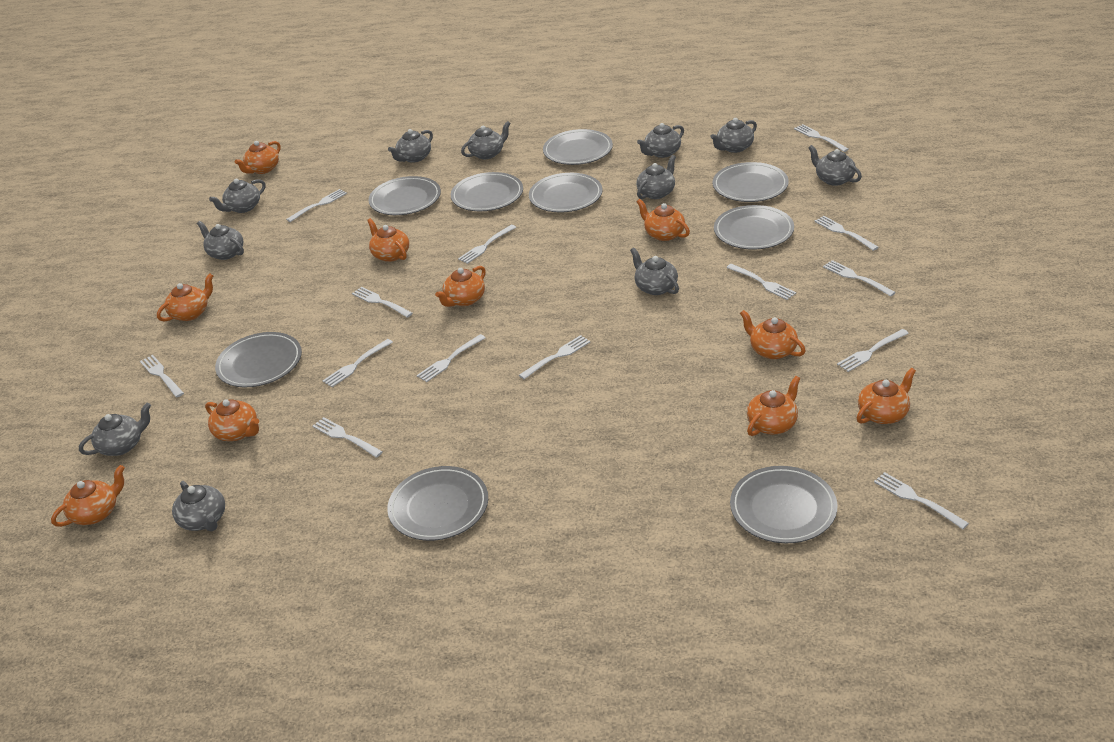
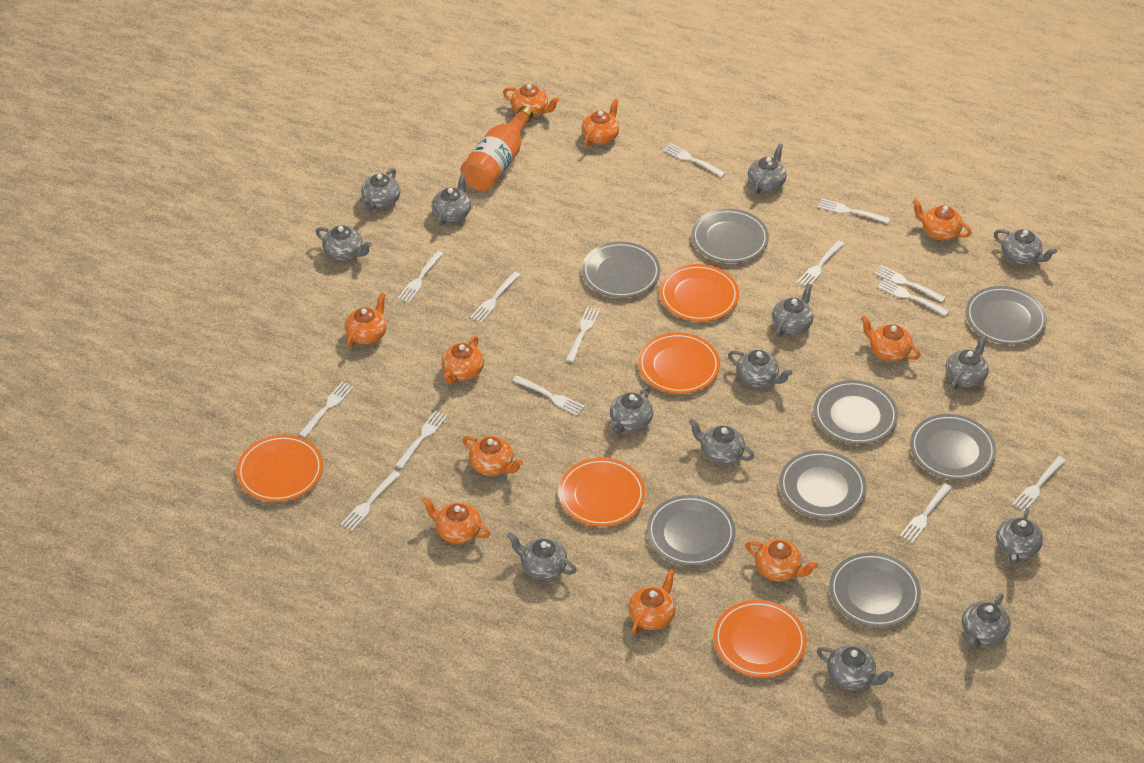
grey plate: 9 -> 8
grey teapot: 11 -> 14
orange bottle: 0 -> 1
orange plate: 0 -> 5

